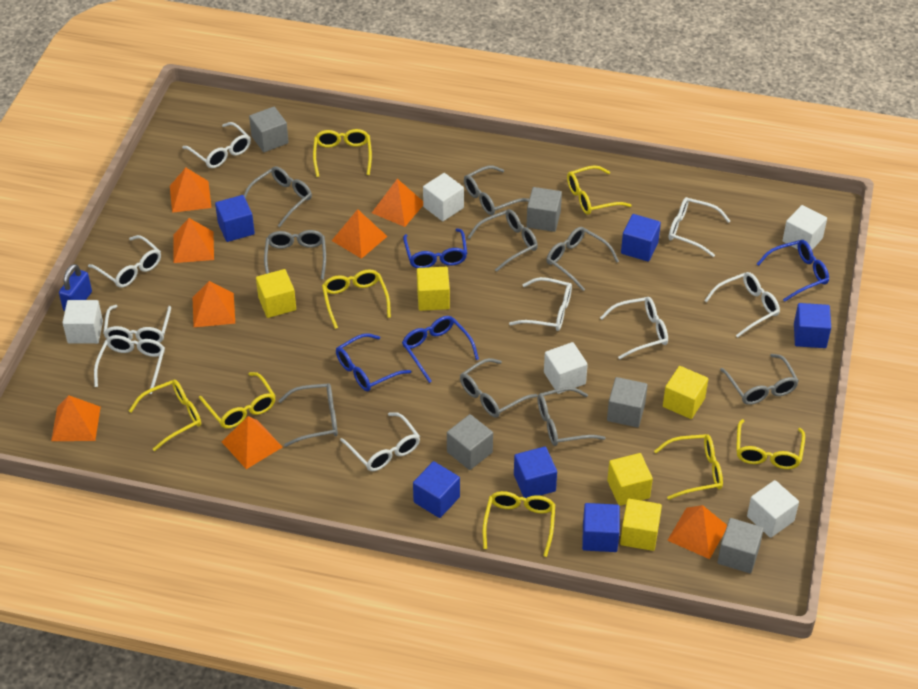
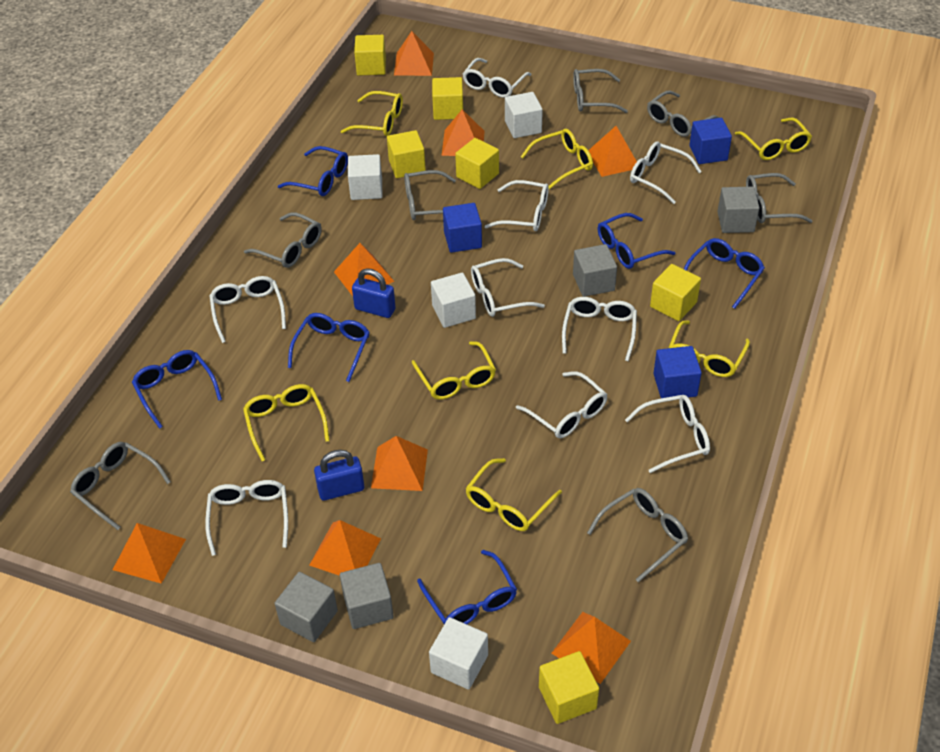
blue cube: 6 -> 3
blue glasses: 4 -> 6
blue padlock: 1 -> 2
grey cube: 5 -> 4
grey glasses: 9 -> 7
white cube: 5 -> 4
yellow cube: 5 -> 6
yellow glasses: 8 -> 7

